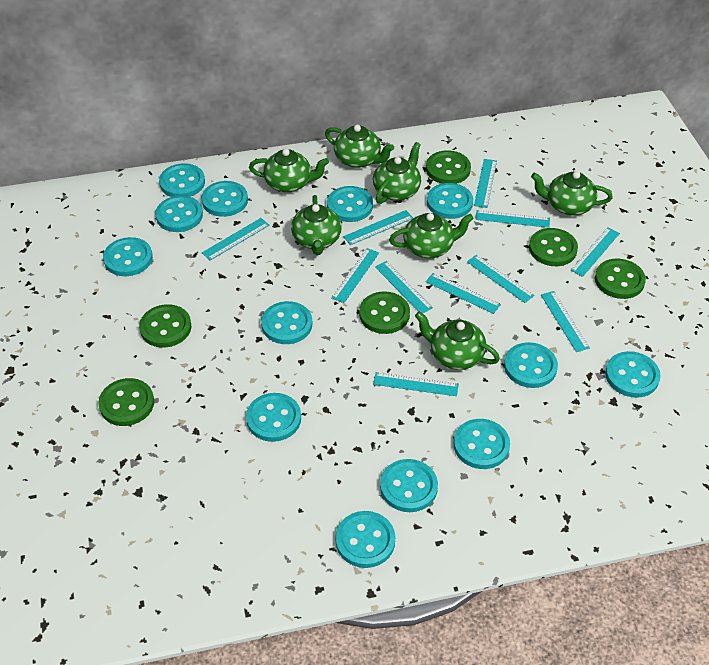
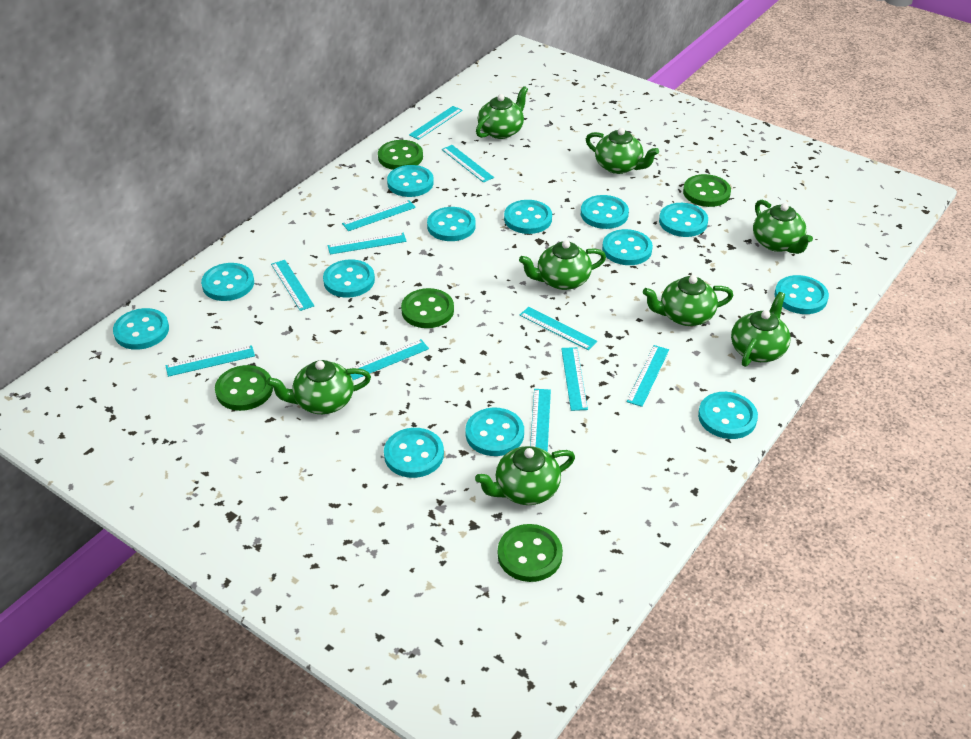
green button: 6 -> 5
green teapot: 7 -> 8

